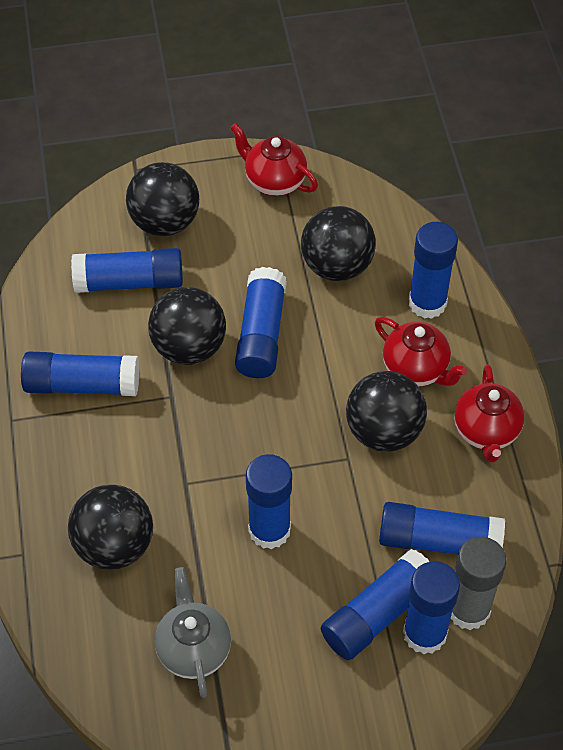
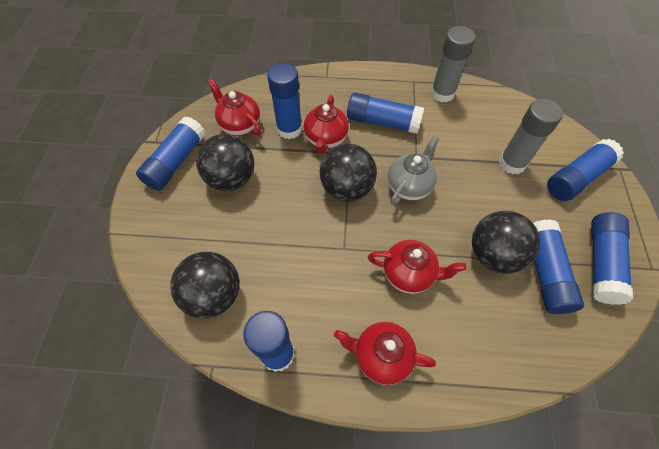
black ball: 5 -> 4
blue glue stick: 8 -> 7
grey glue stick: 1 -> 2
red teapot: 3 -> 4

